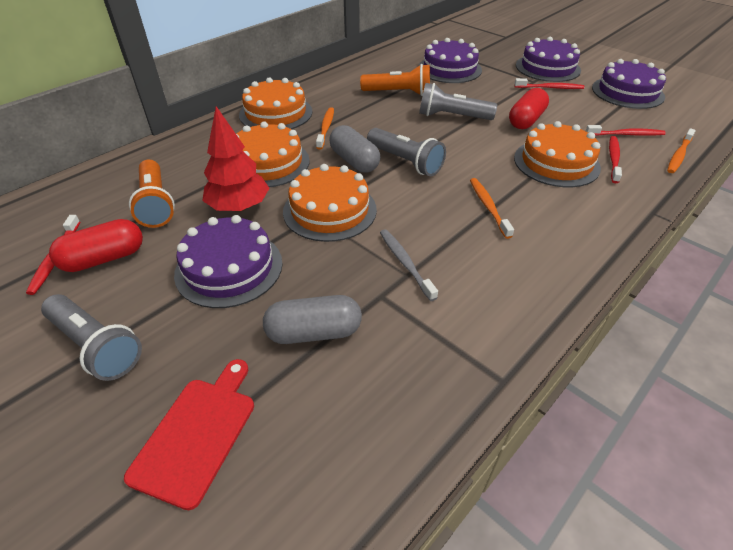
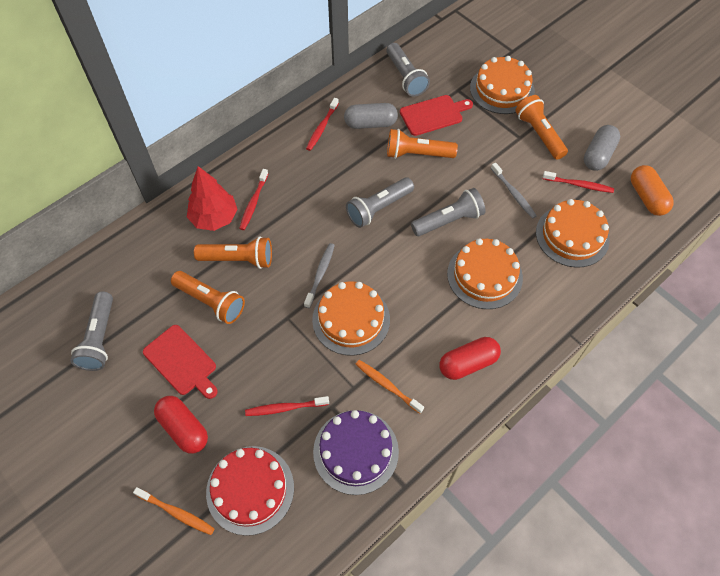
grey flashlight: 3 -> 4
grey toothbrush: 1 -> 2
orange capsule: 0 -> 1
orange flashlight: 2 -> 4
orange toothbrush: 3 -> 2
purple cake: 4 -> 1
red cake: 0 -> 1
red cutting board: 1 -> 2

